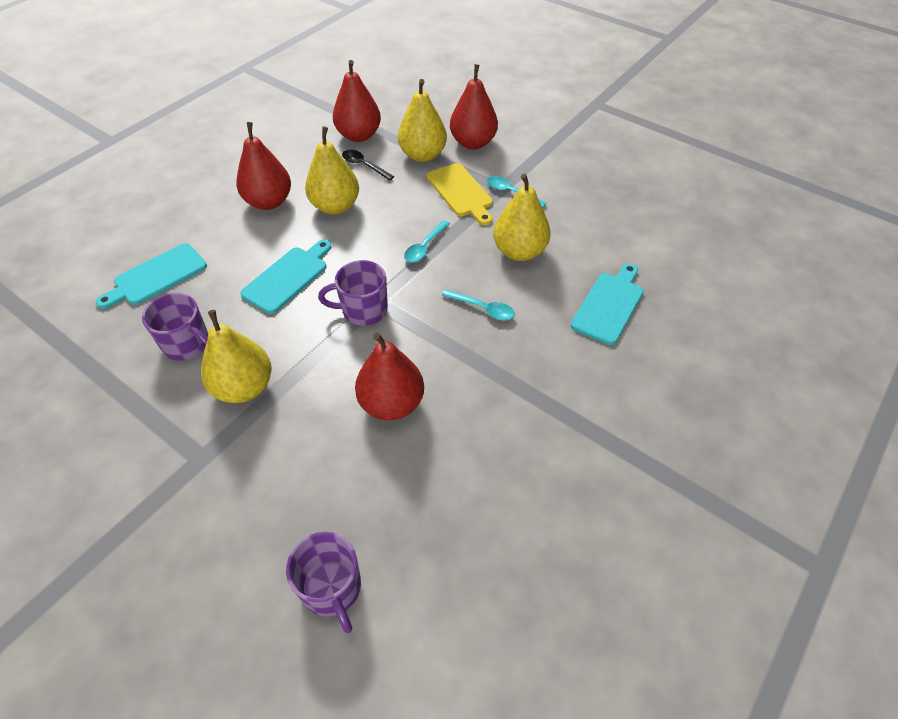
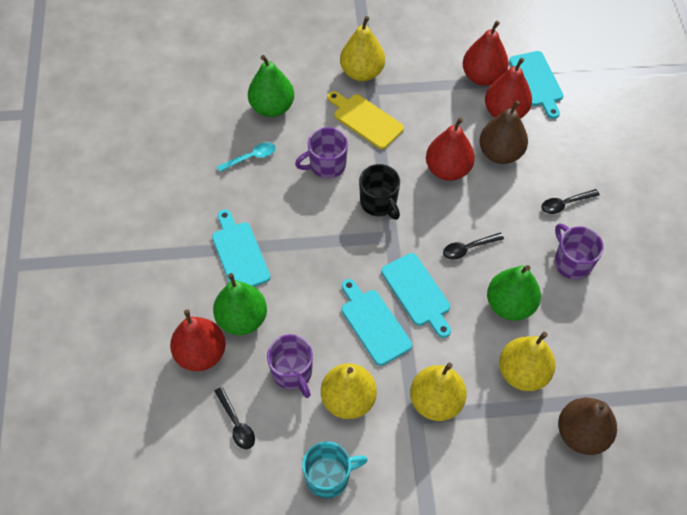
black mug: 0 -> 1
black spoon: 1 -> 3
brown pear: 0 -> 2
green pear: 0 -> 3
turquoise cutting board: 3 -> 4
turquoise mug: 0 -> 1
turquoise spoon: 3 -> 1

